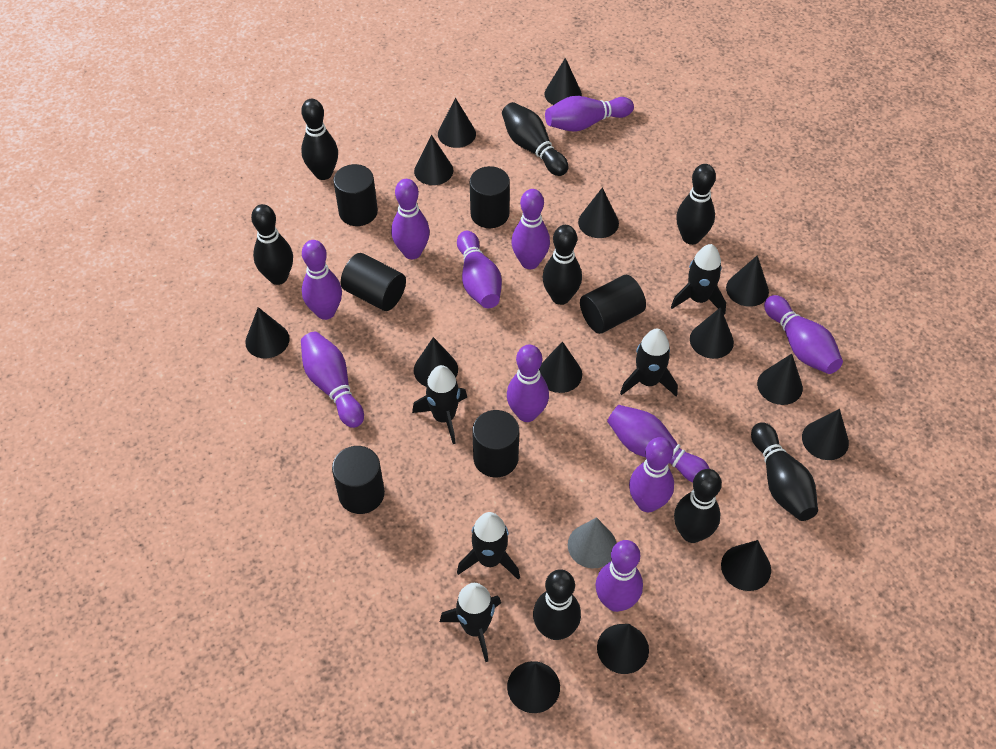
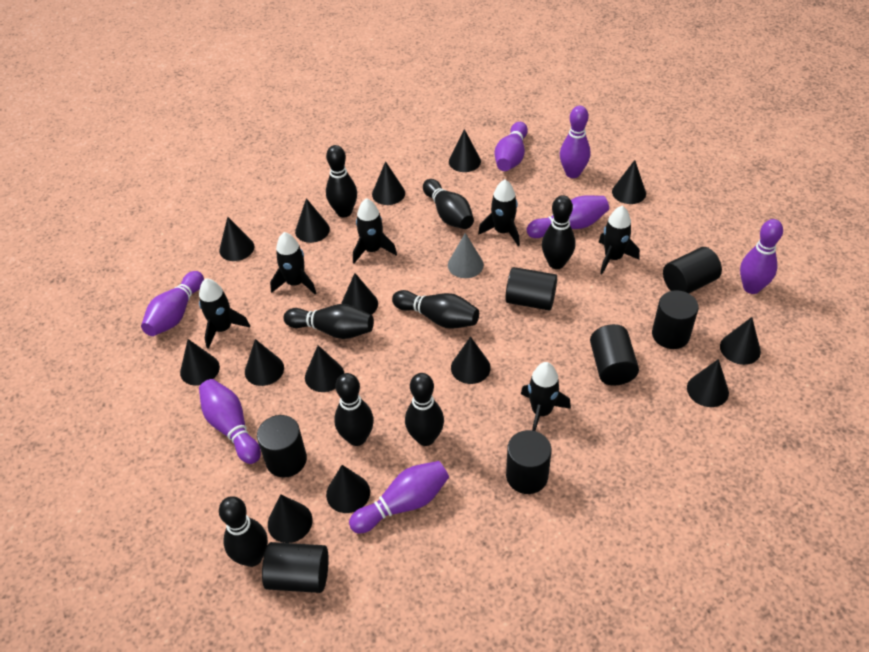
black cylinder: 6 -> 7
black rocket: 5 -> 6
purple bowling pin: 11 -> 7

